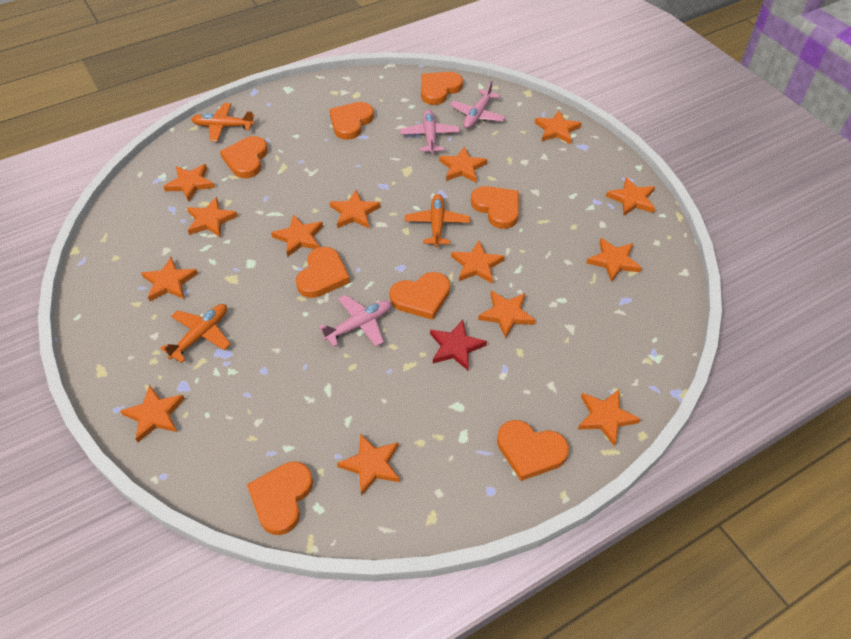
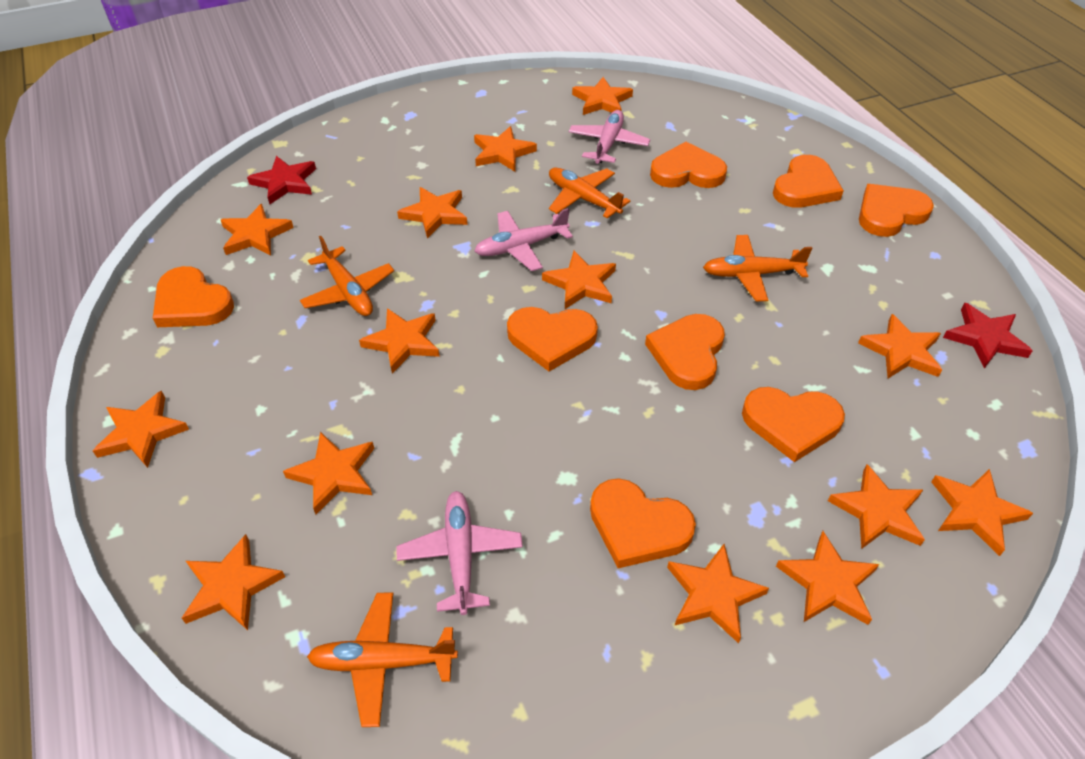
orange plane: 3 -> 4
red star: 1 -> 2

